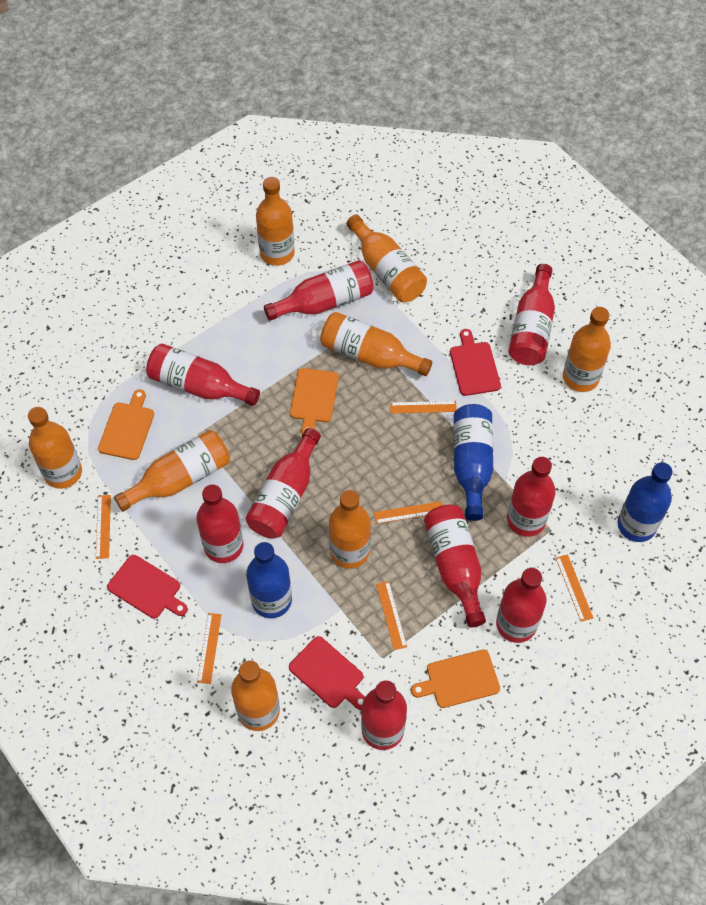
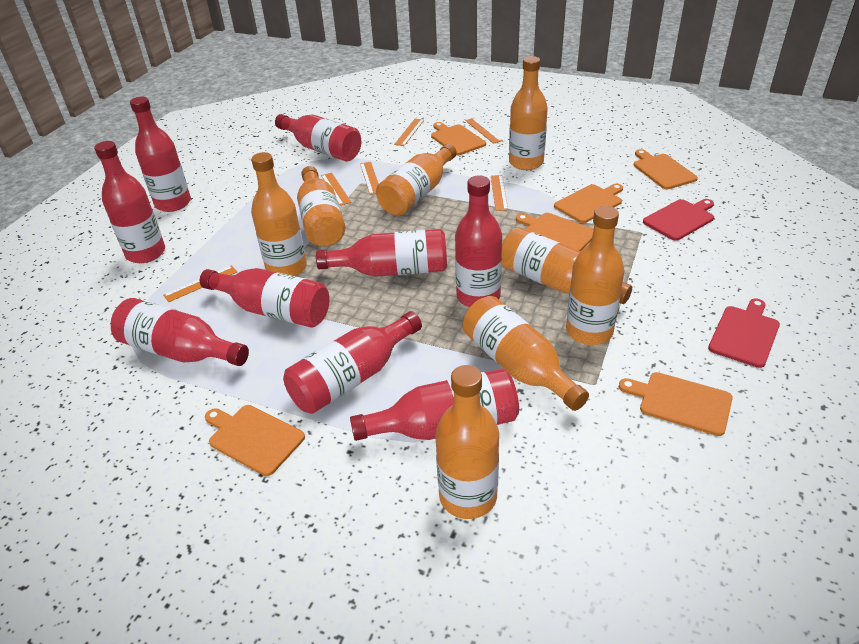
blue bottle: 3 -> 0
orange cutting board: 3 -> 6
red cutting board: 3 -> 2

